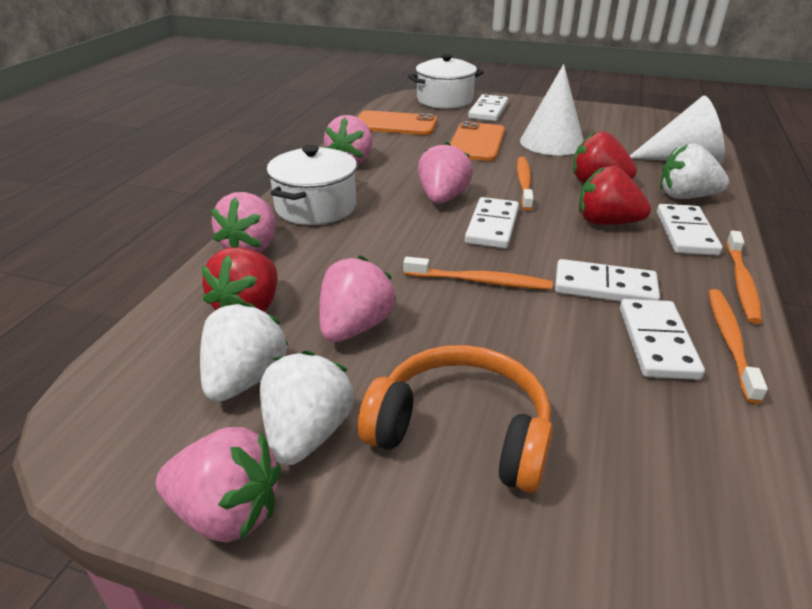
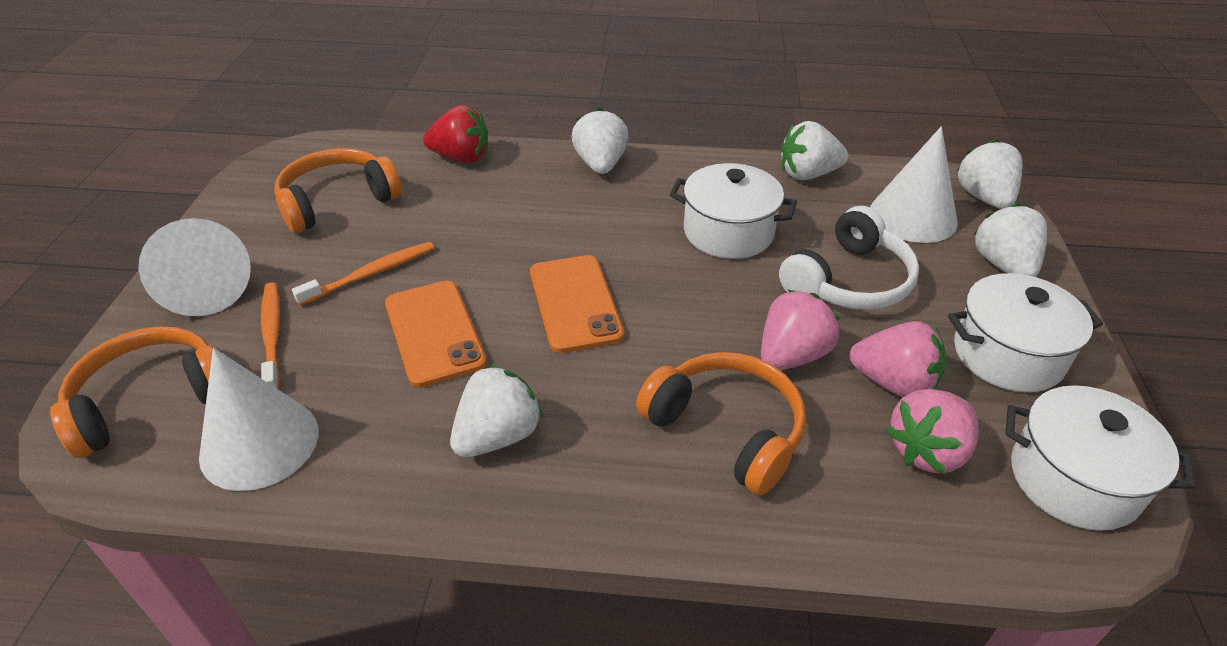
orange headphones: 1 -> 3
orange toothbrush: 4 -> 2
pink strawberry: 5 -> 3
red strawberry: 3 -> 1
white cone: 2 -> 3
white domino: 5 -> 0
white headphones: 0 -> 1
white pot: 2 -> 3
white strawberry: 3 -> 5

